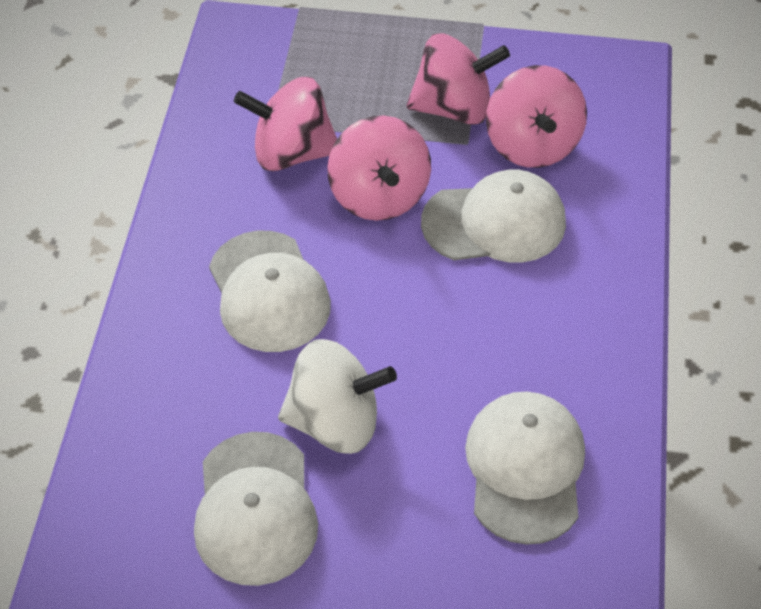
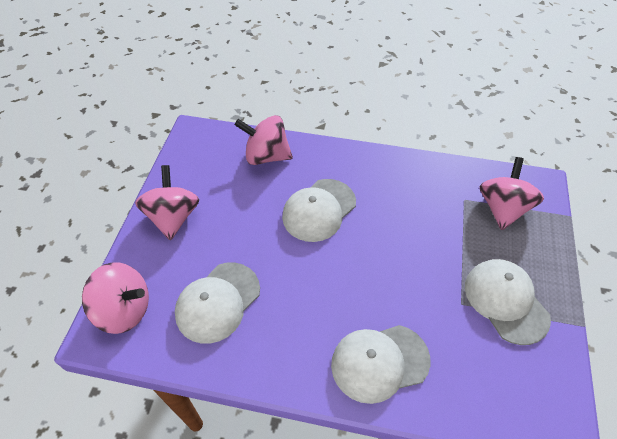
white spinning top: 1 -> 0

